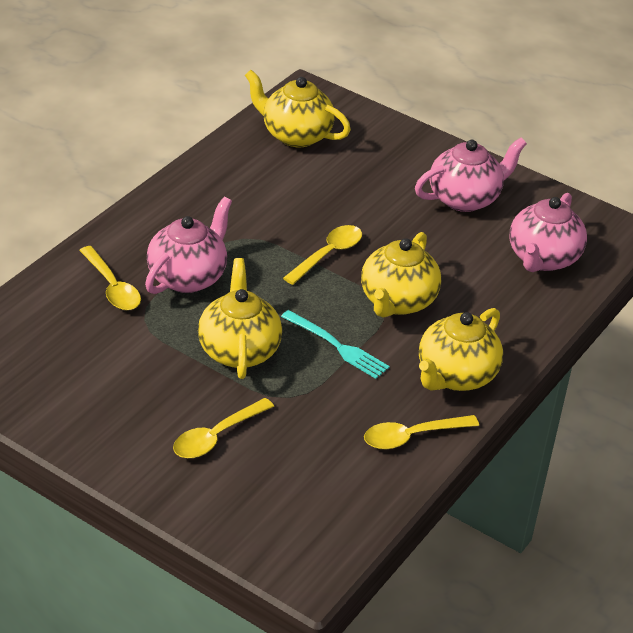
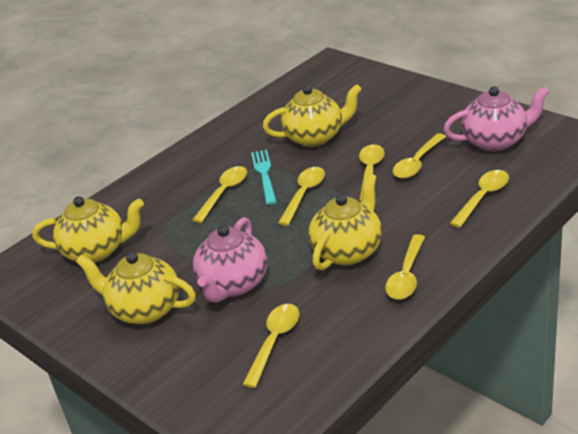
pink teapot: 3 -> 2
yellow spoon: 4 -> 7

